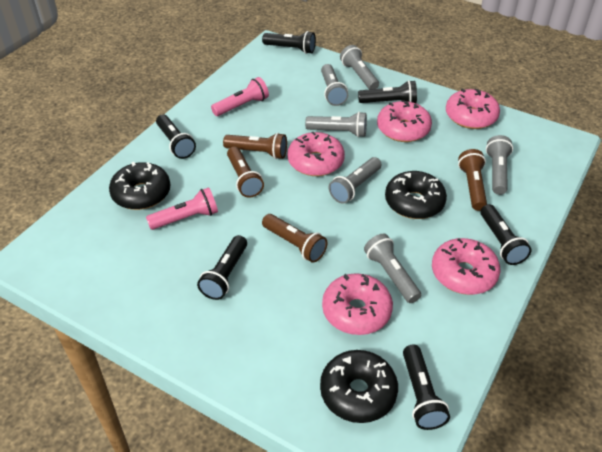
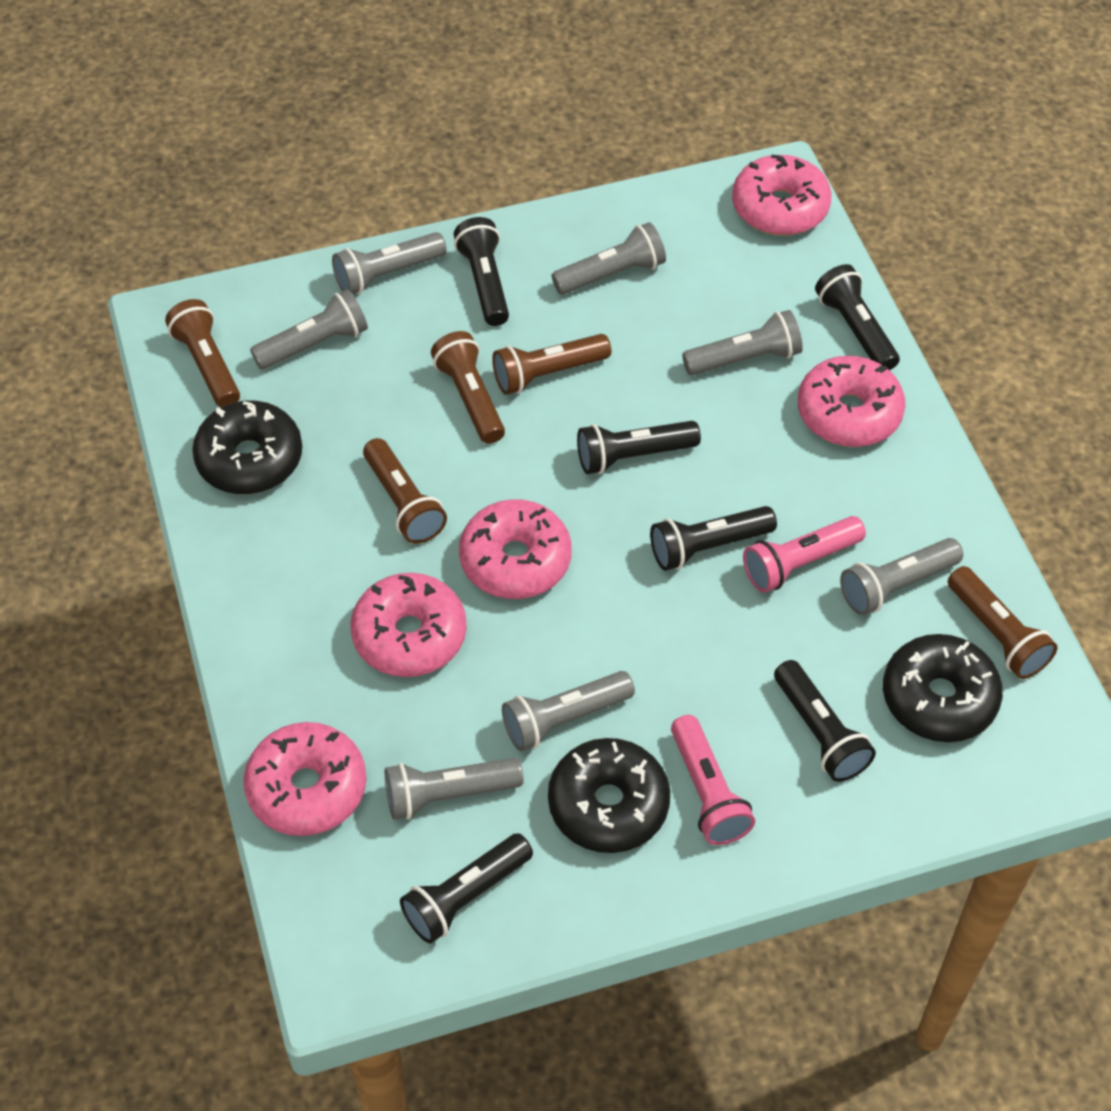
brown flashlight: 4 -> 5
grey flashlight: 6 -> 7

